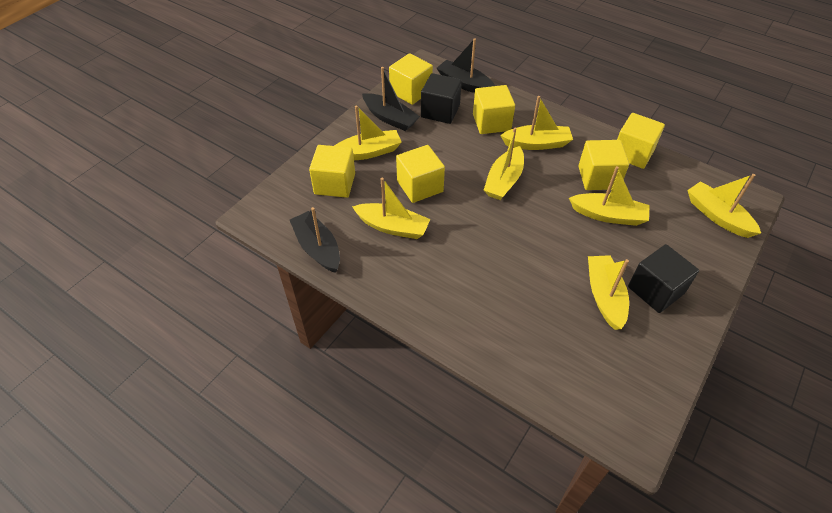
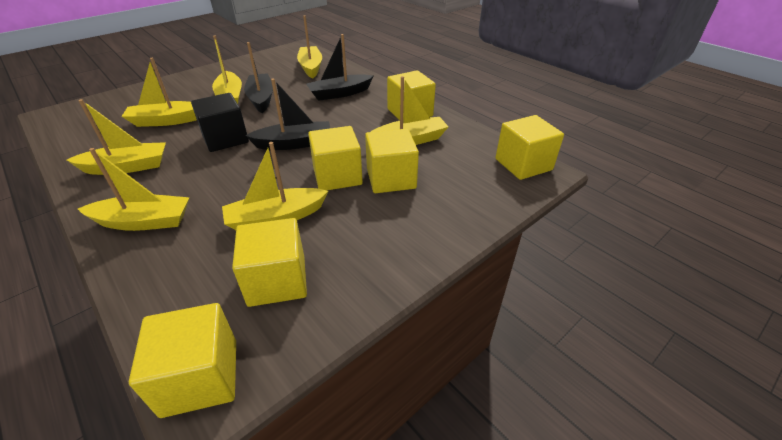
black cube: 2 -> 1

